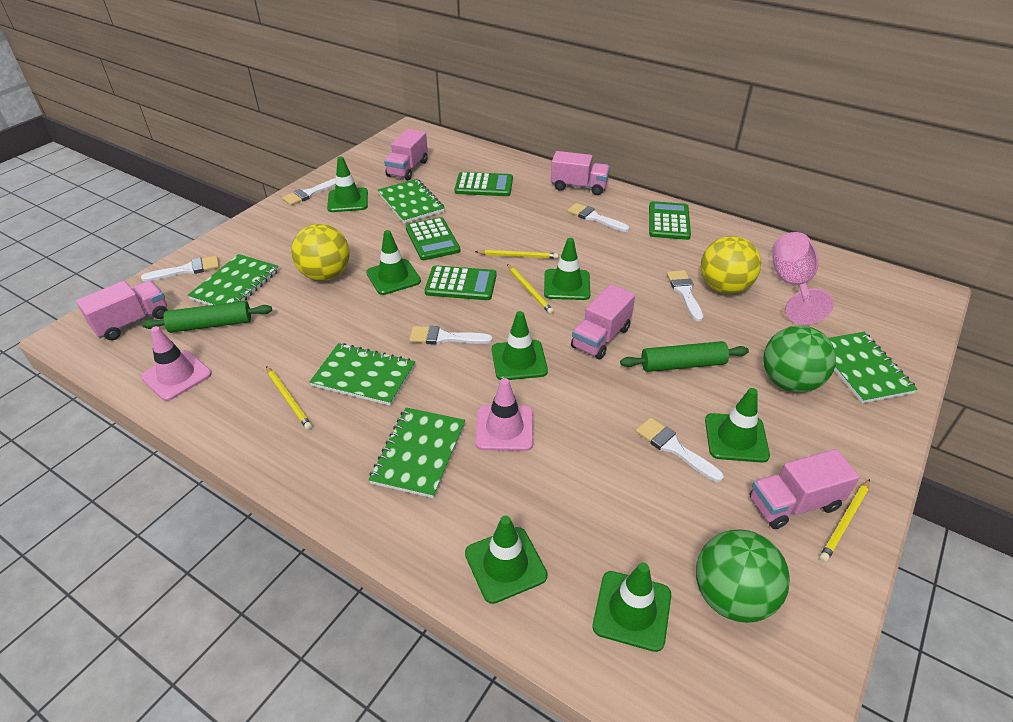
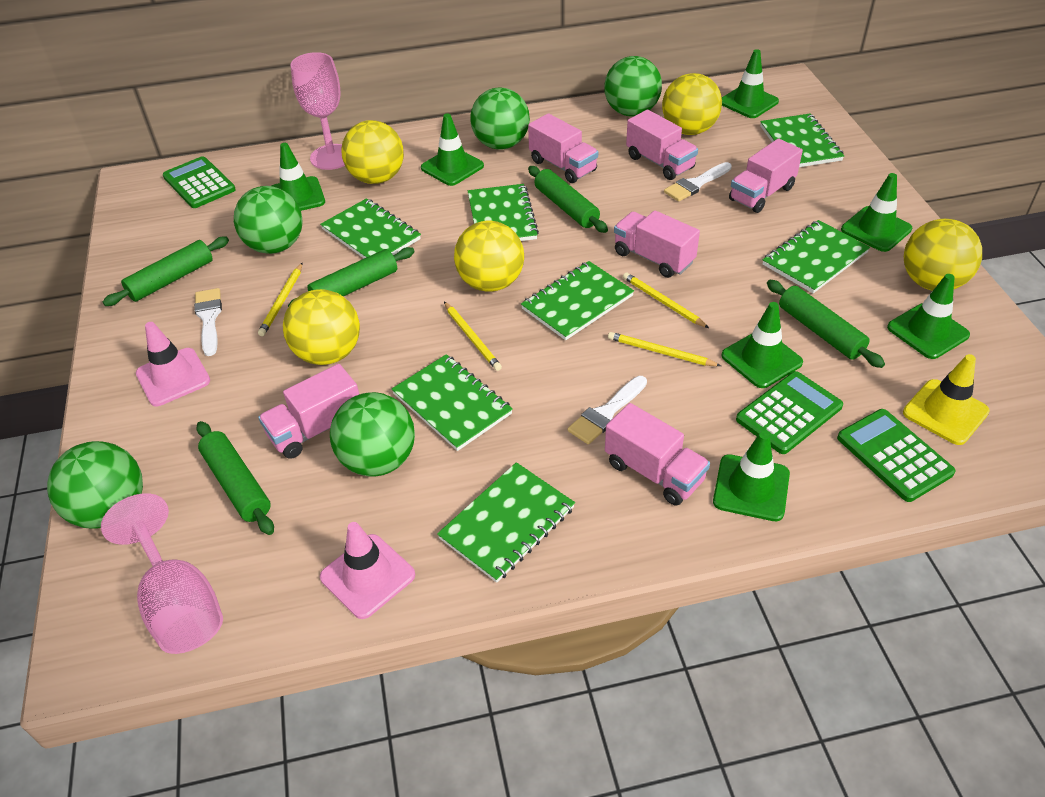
green ball: 2 -> 5
green calculator: 4 -> 3
green notebook: 5 -> 7
green rolling pin: 2 -> 5
pink goblet: 1 -> 2
pink truck: 5 -> 6
white brush: 6 -> 3
yellow ball: 2 -> 5
yellow traffic cone: 0 -> 1

